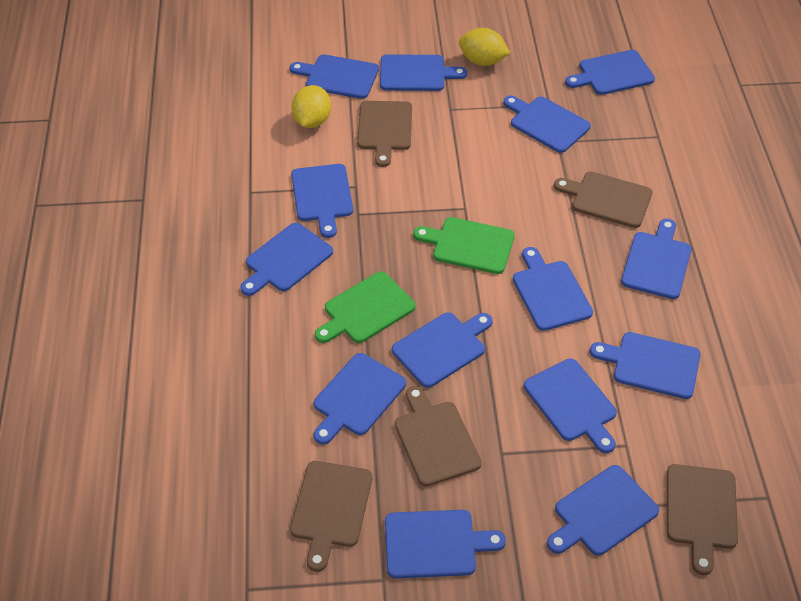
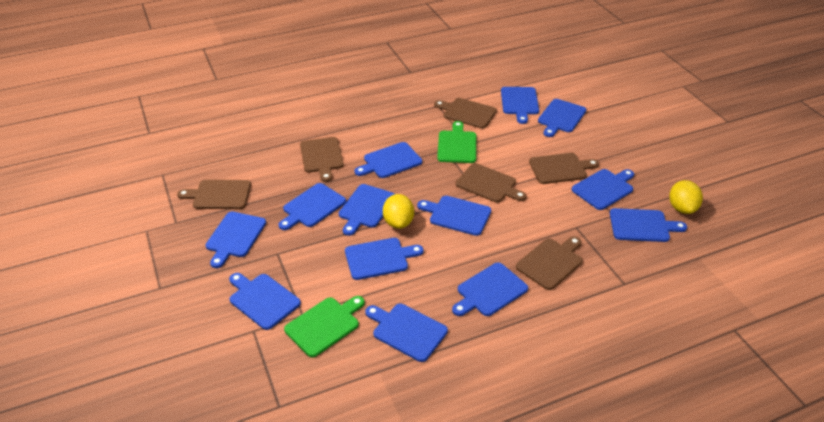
blue cutting board: 14 -> 13
brown cutting board: 5 -> 6

